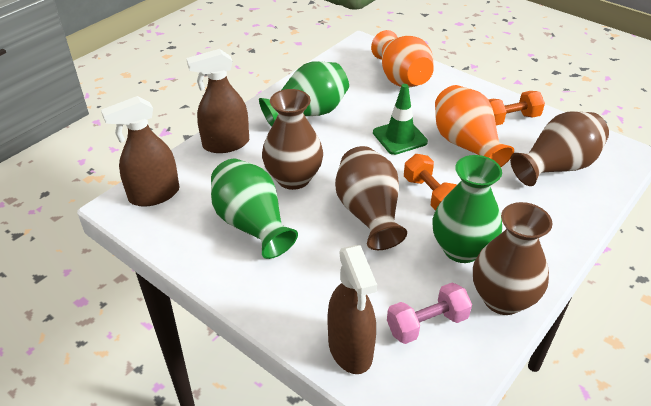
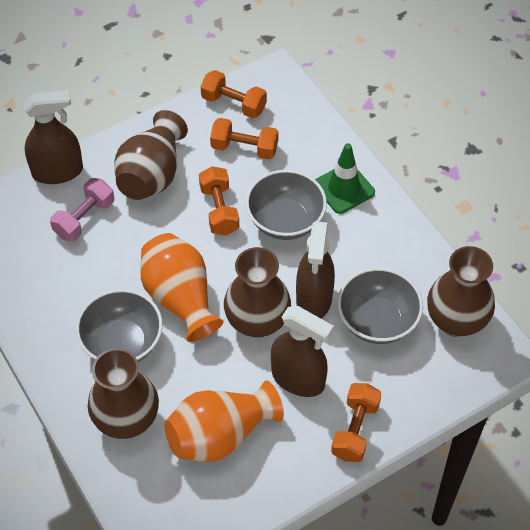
green vase: 3 -> 0
grey bowl: 0 -> 3
orange dumbbell: 2 -> 4

